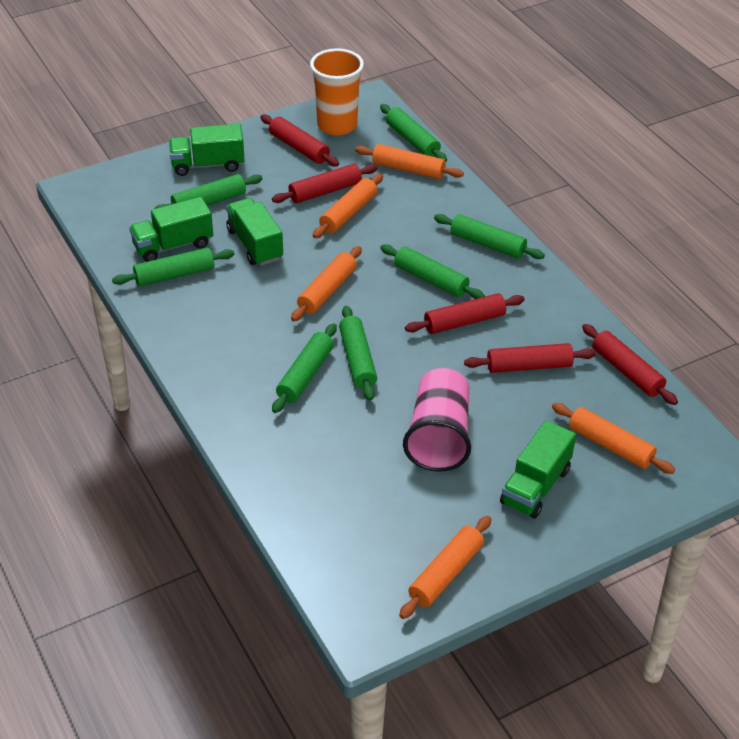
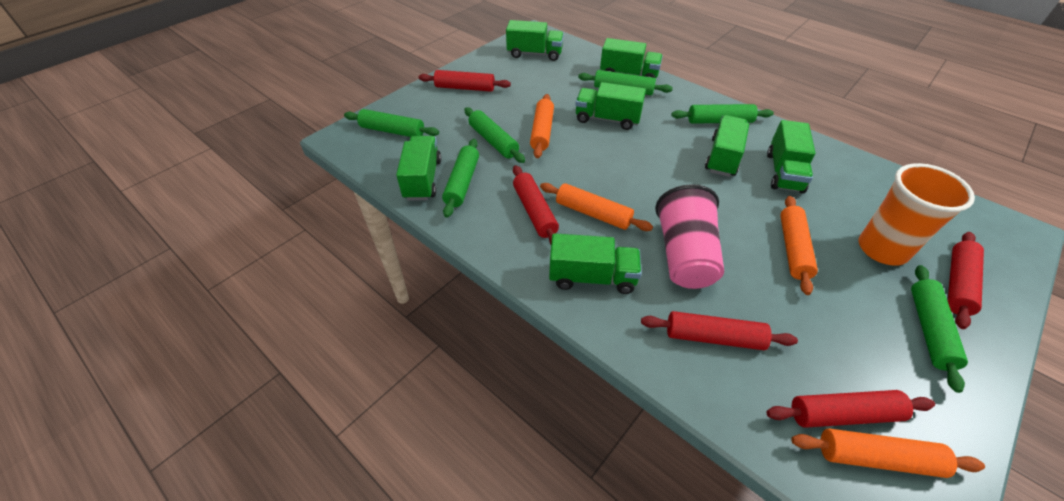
green rolling pin: 7 -> 6
green truck: 4 -> 7
orange rolling pin: 5 -> 4

